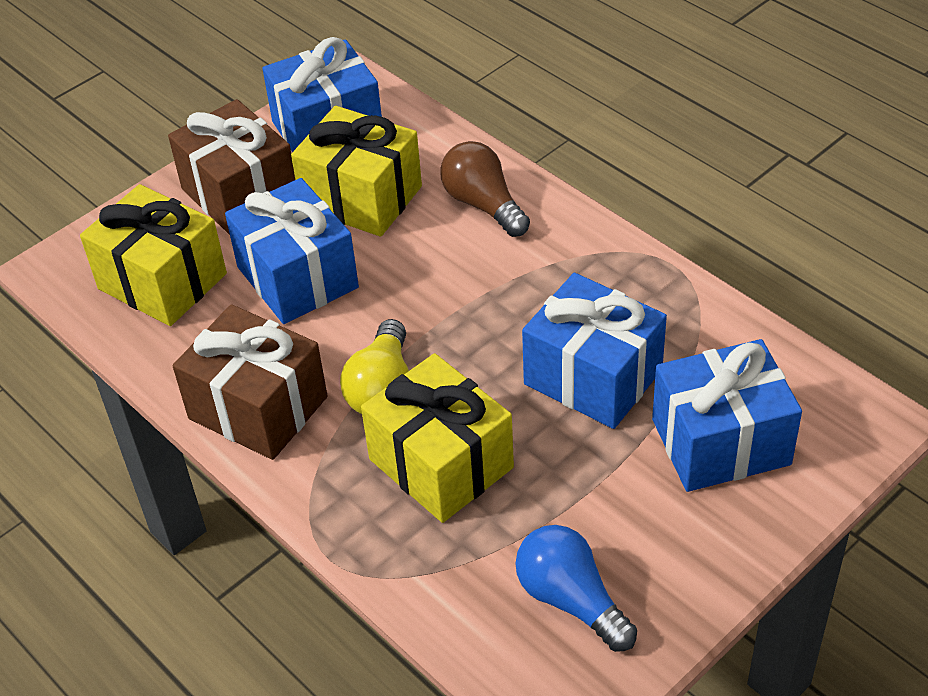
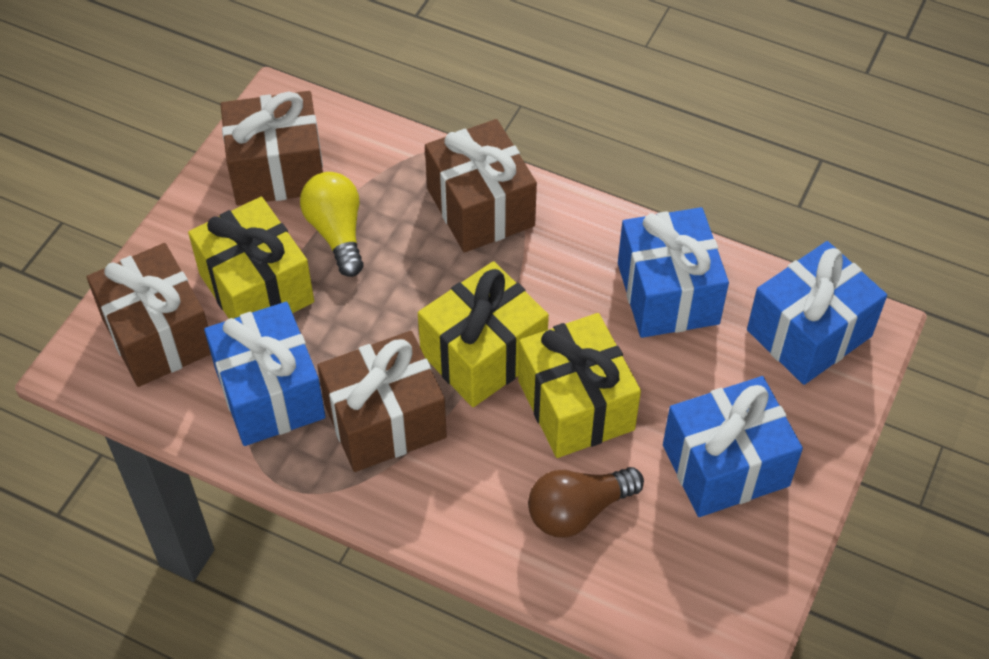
blue light bulb: 1 -> 0
brown gift: 2 -> 4

